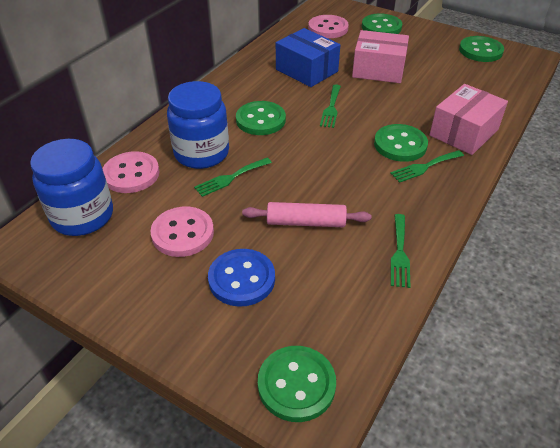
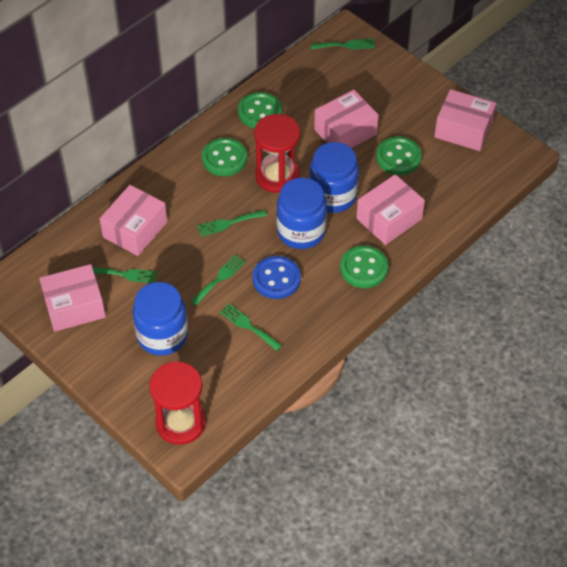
blue box: 1 -> 0
blue jar: 2 -> 3
green button: 5 -> 4
green fork: 4 -> 5
pink box: 2 -> 5
pink button: 3 -> 0
pink rolling pin: 1 -> 0
red hourglass: 0 -> 2

